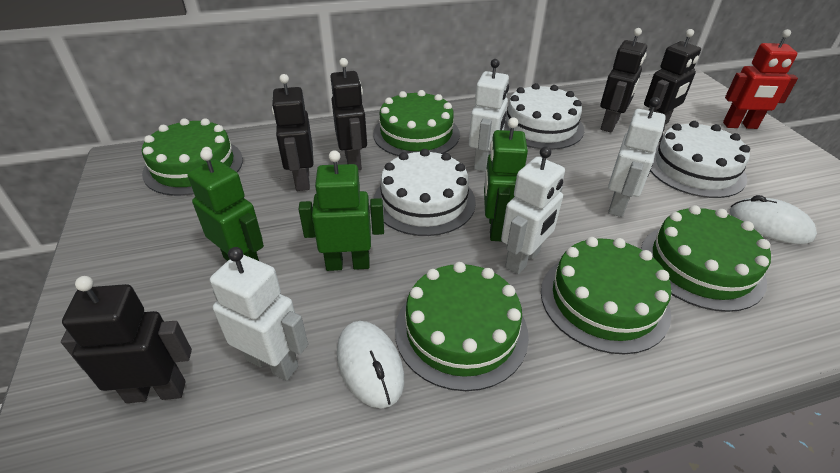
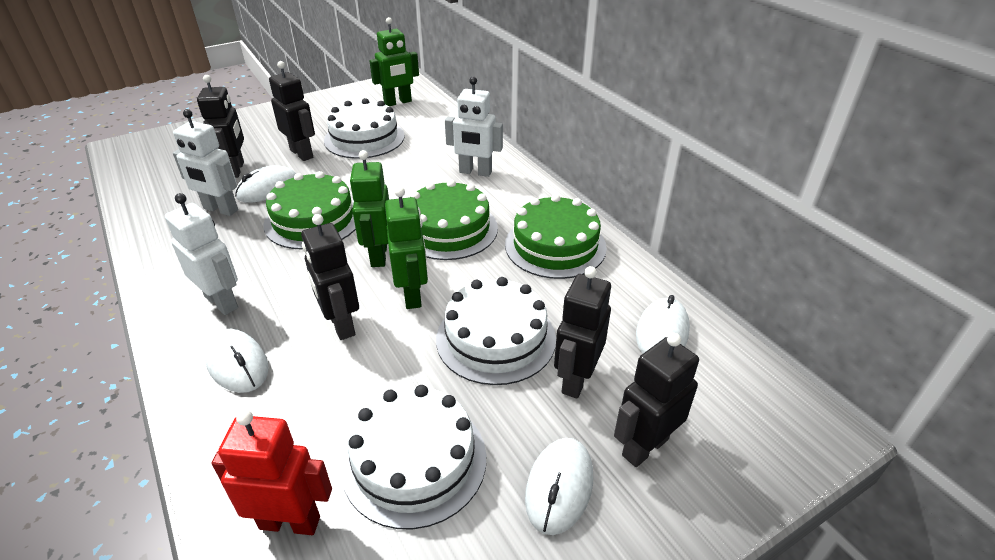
green cake: 5 -> 3
white mouse: 2 -> 4
white robot: 4 -> 3

